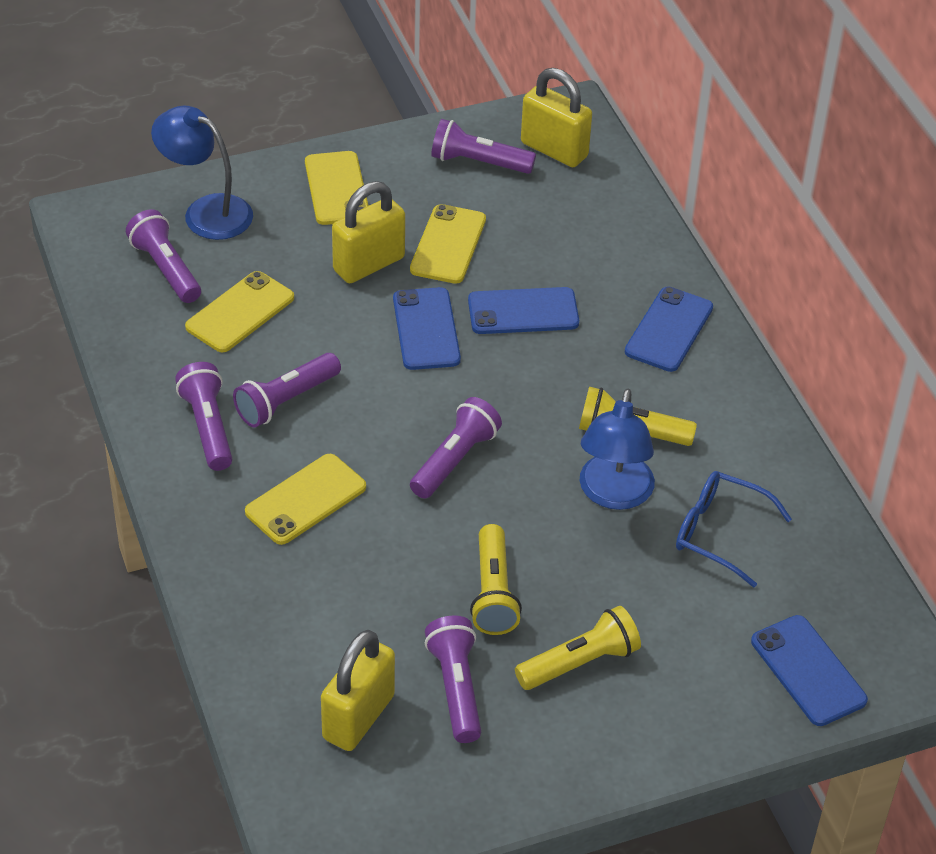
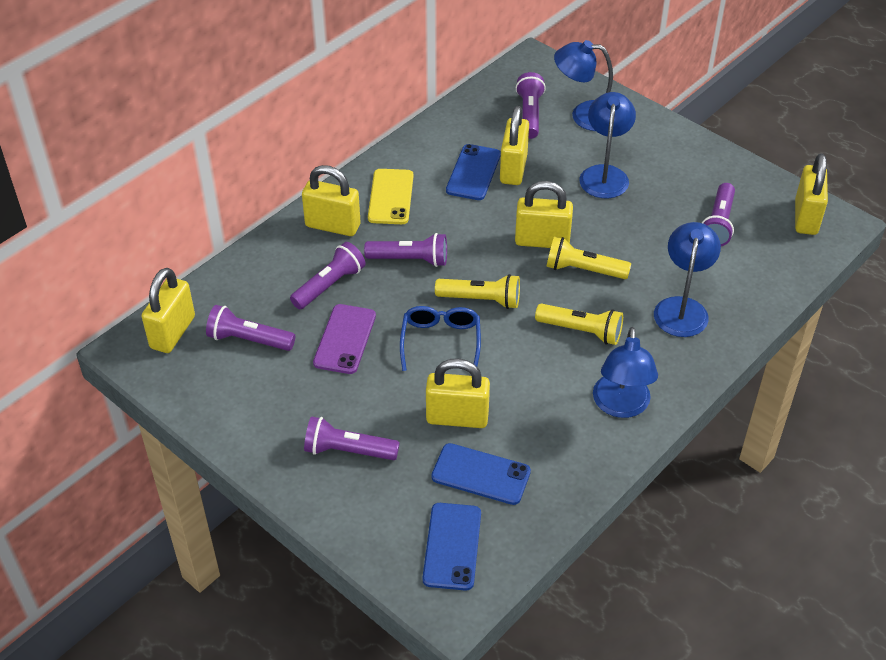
blue lamp: 2 -> 4
blue phone: 4 -> 3
purple phone: 0 -> 1
yellow padlock: 3 -> 6
yellow phone: 4 -> 1

